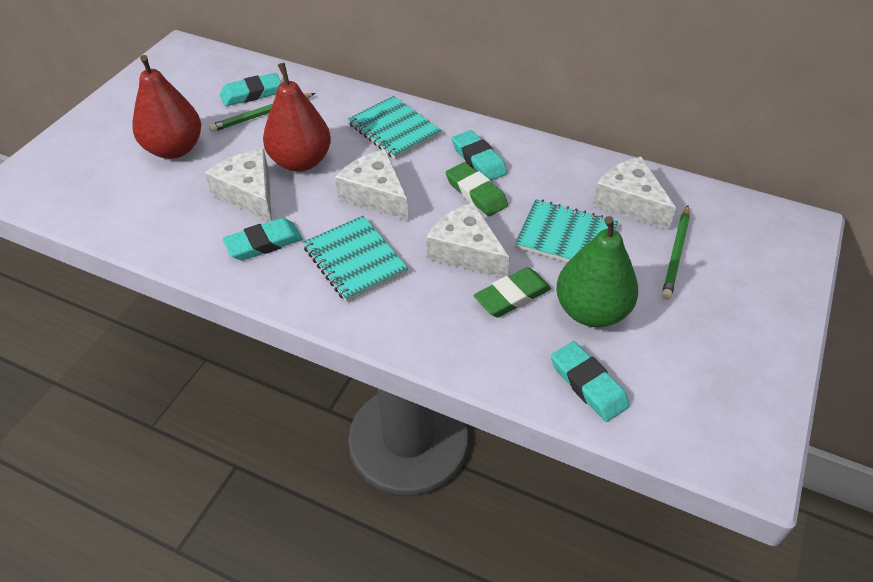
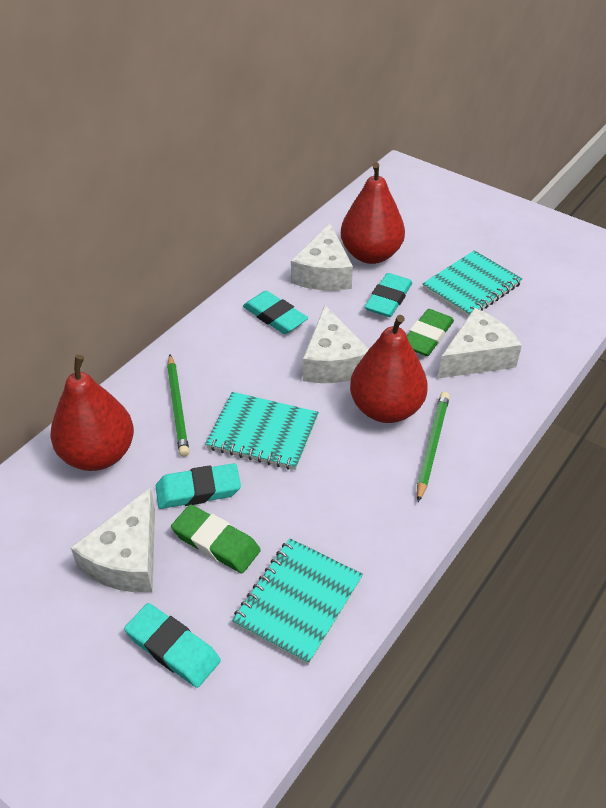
green pear: 1 -> 0
red pear: 2 -> 3

